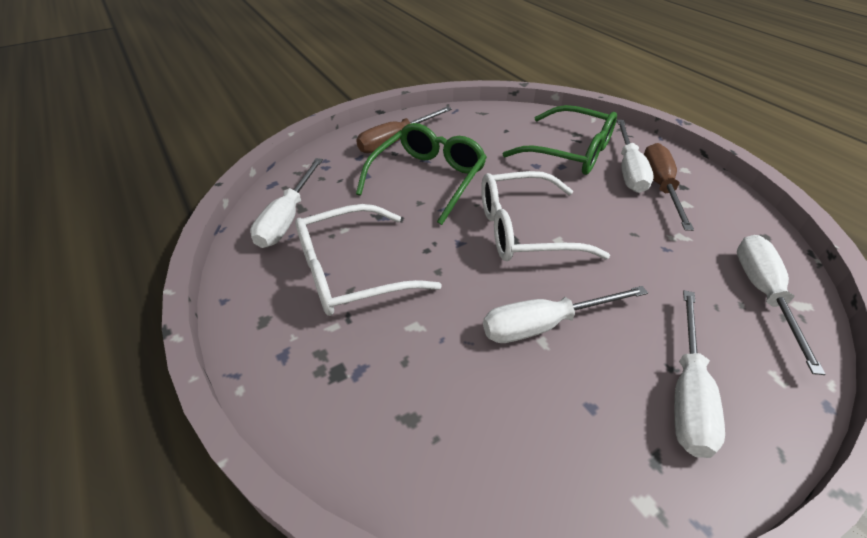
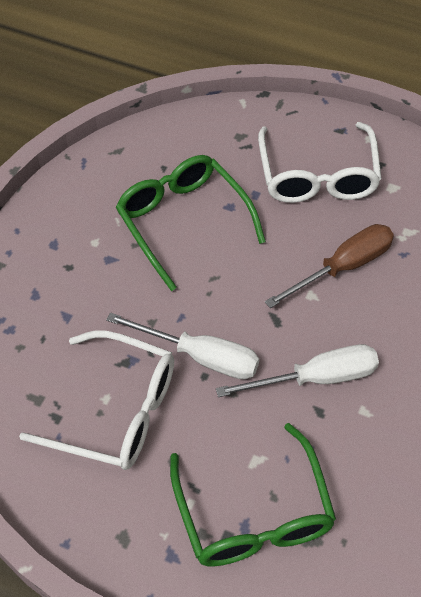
brown screwdriver: 2 -> 1
white screwdriver: 5 -> 2

